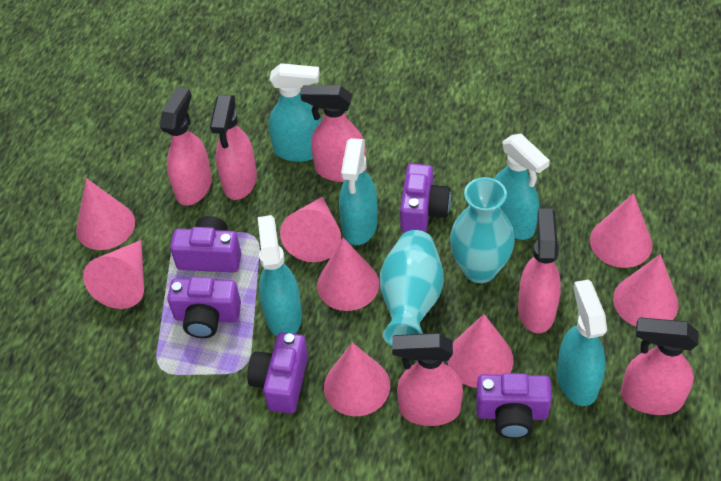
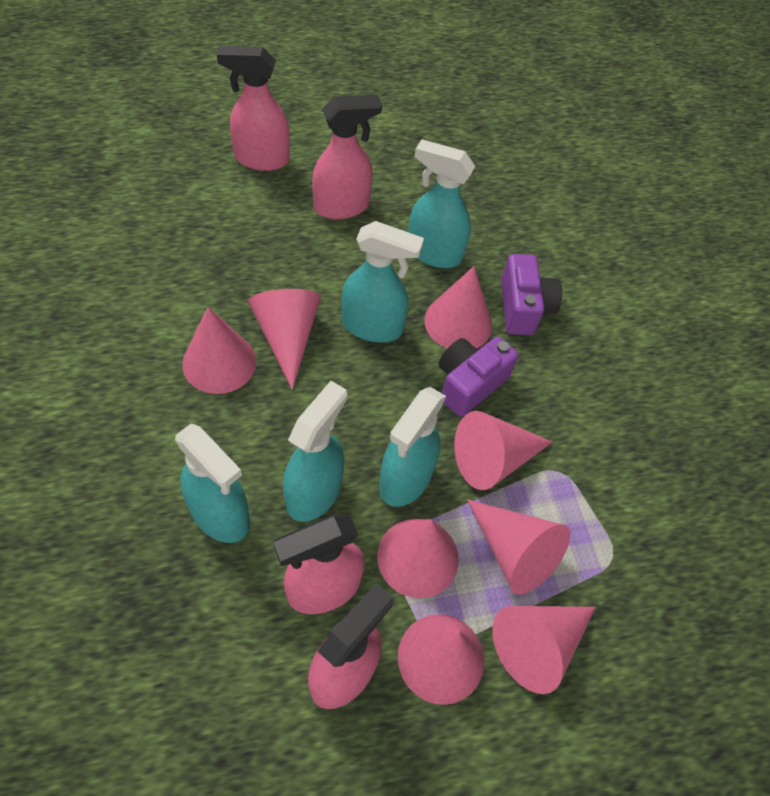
pink spray bottle: 6 -> 4
purple camera: 5 -> 2
turquoise vase: 2 -> 0

